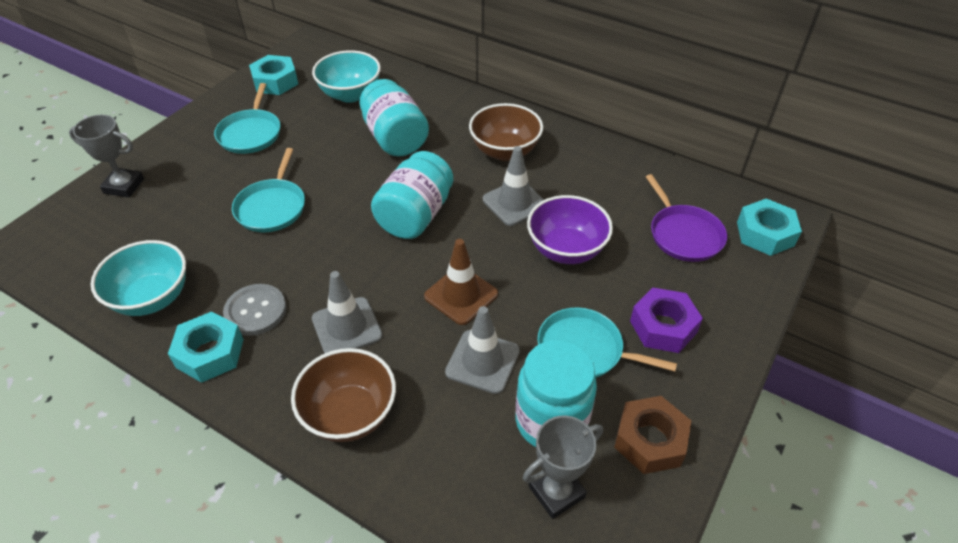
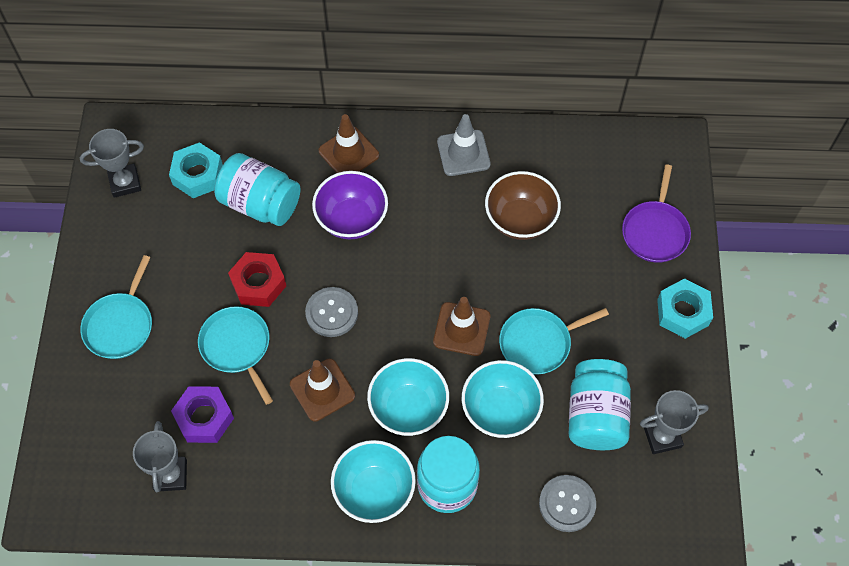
brown bowl: 2 -> 1
brown nut: 1 -> 0
brown traffic cone: 1 -> 3
grey button: 1 -> 2
grey traffic cone: 3 -> 1
grey trophy: 2 -> 3
red nut: 0 -> 1
turquoise bowl: 2 -> 3
turquoise nut: 3 -> 2

